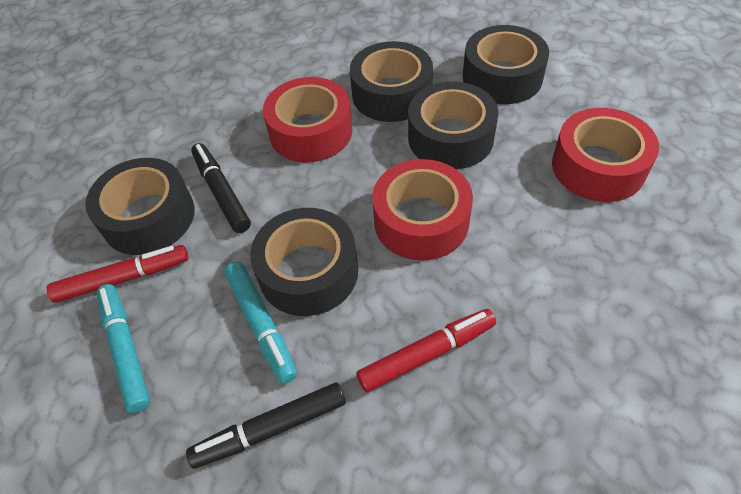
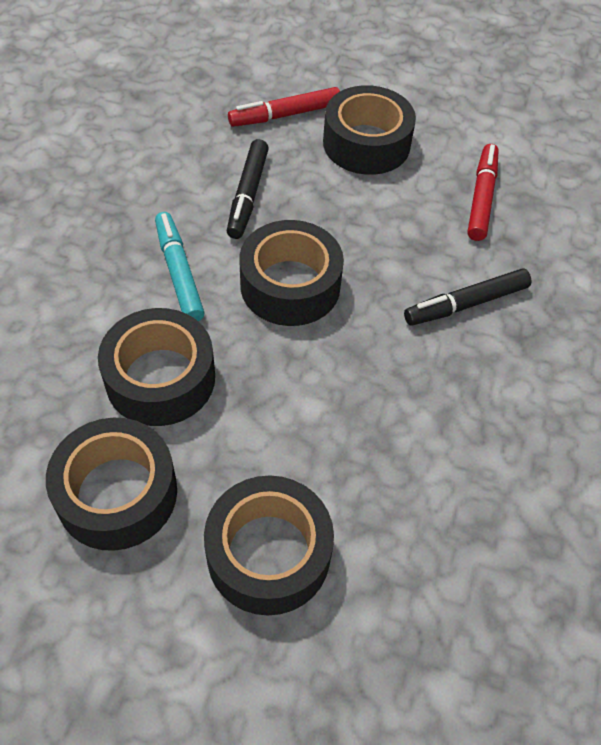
red tape: 3 -> 0
turquoise marker: 2 -> 1

